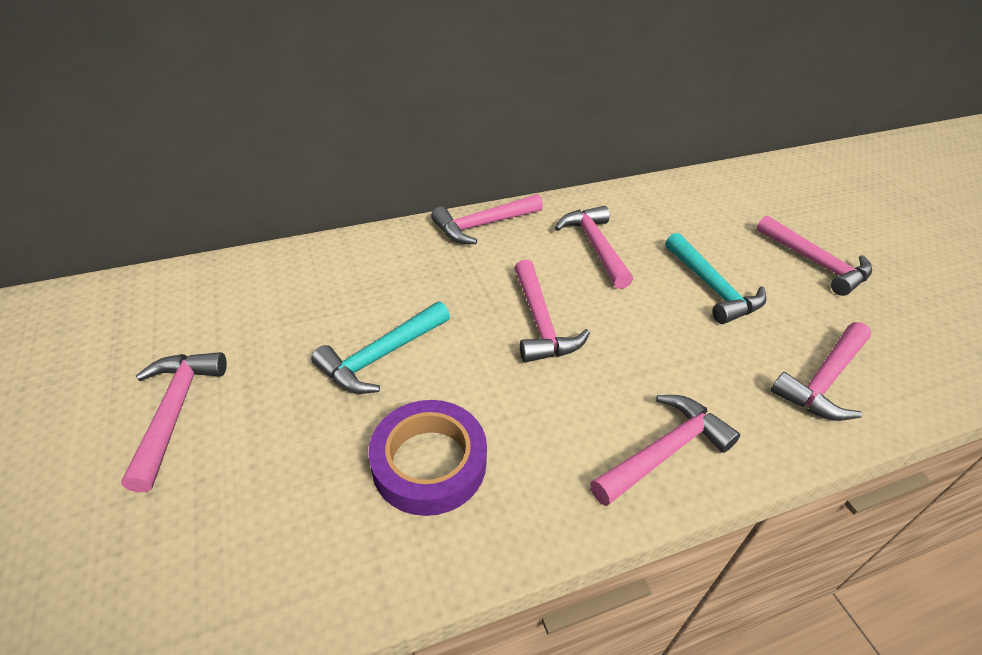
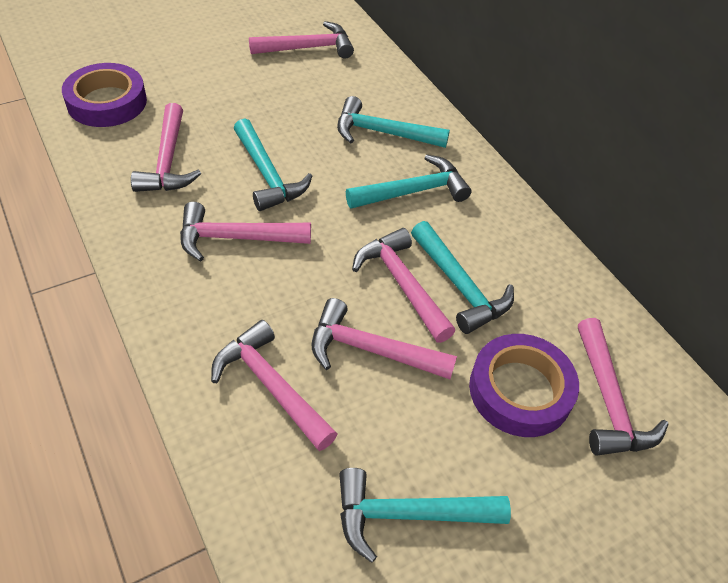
purple tape: 1 -> 2
turquoise hammer: 2 -> 5

